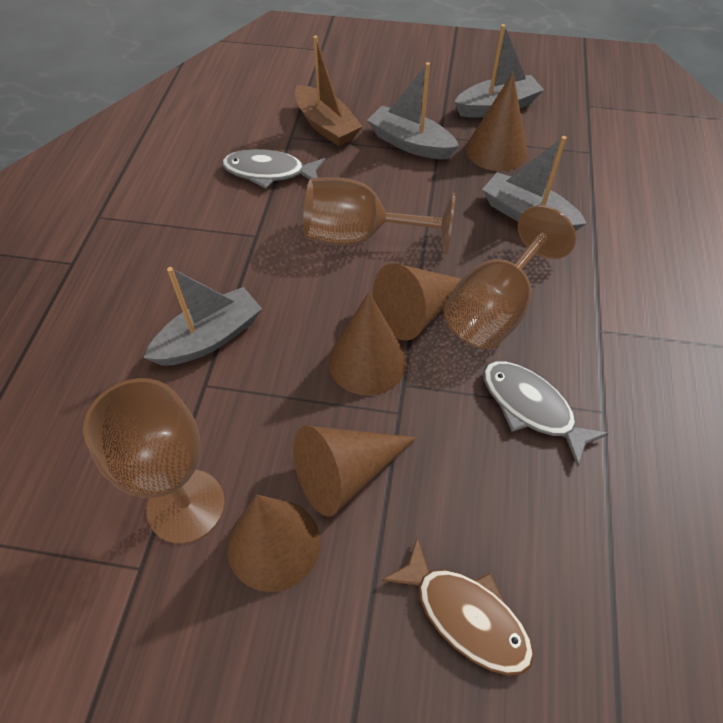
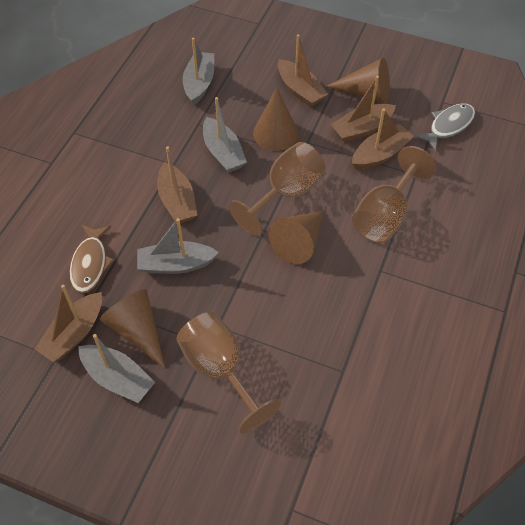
brown boat: 1 -> 5
brown cone: 5 -> 4
grey fish: 2 -> 1

